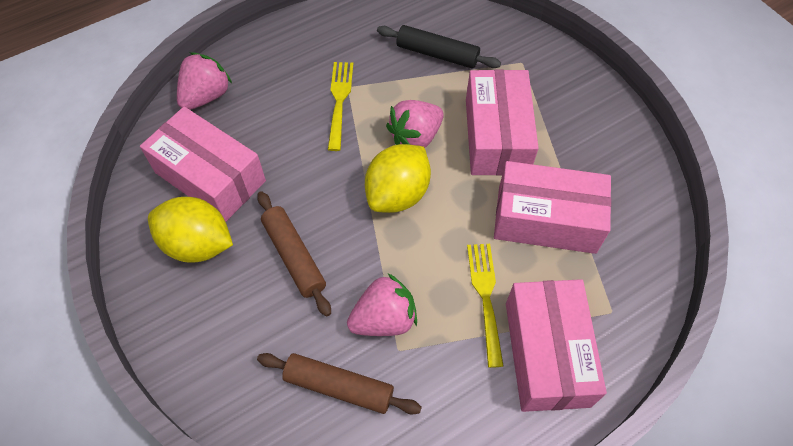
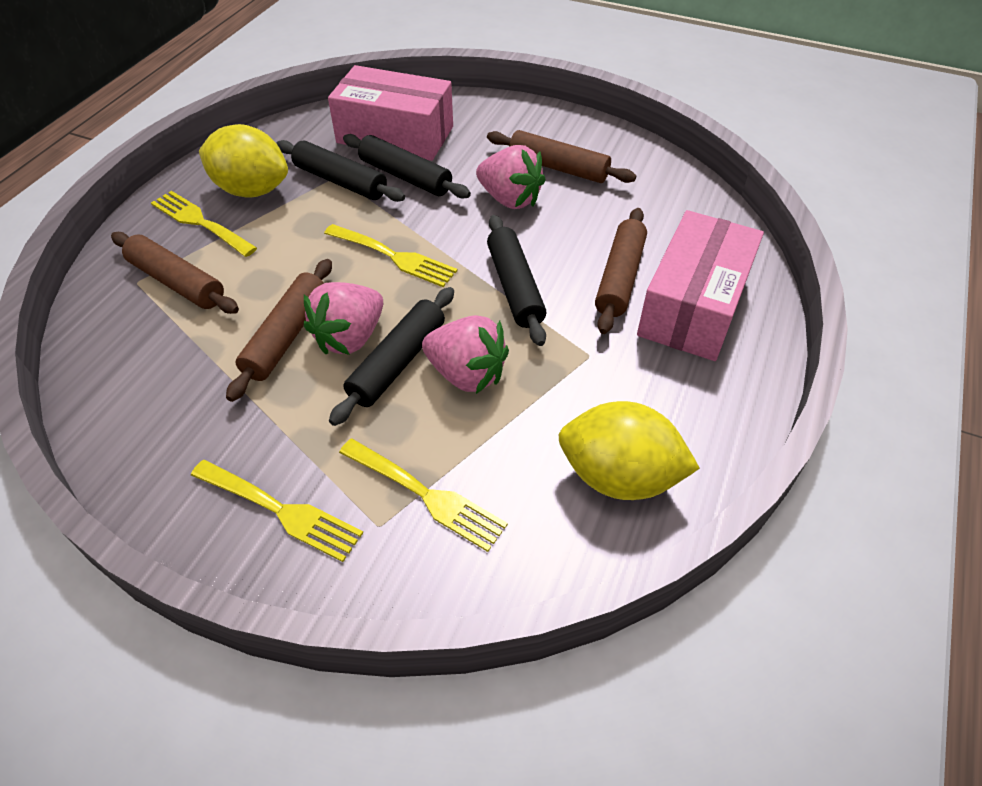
black rolling pin: 1 -> 4
brown rolling pin: 2 -> 4
pink box: 4 -> 2
yellow fork: 2 -> 4

